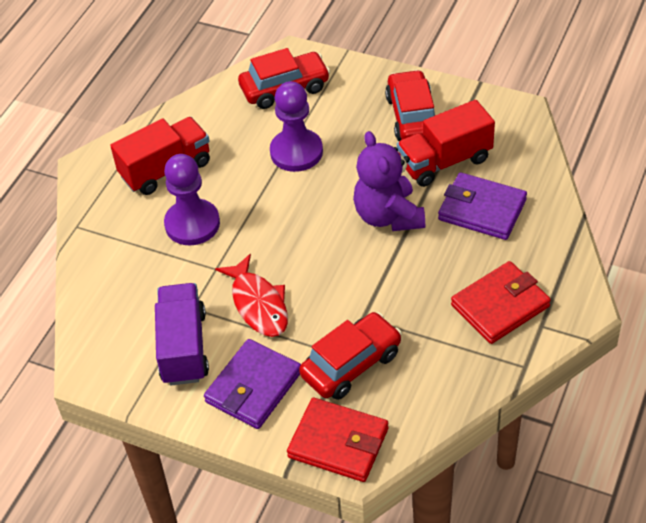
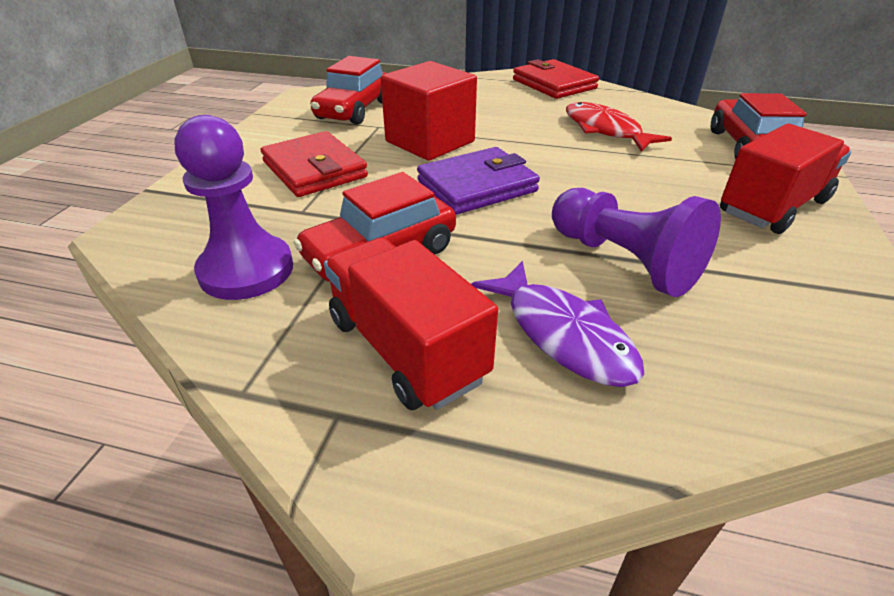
purple fish: 0 -> 1
purple teddy bear: 1 -> 0
purple truck: 1 -> 0
purple wallet: 2 -> 1
red cube: 0 -> 1

